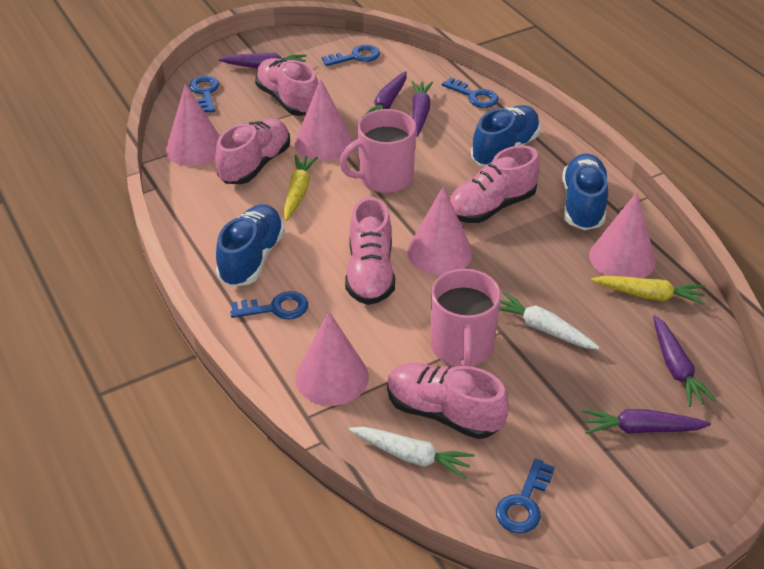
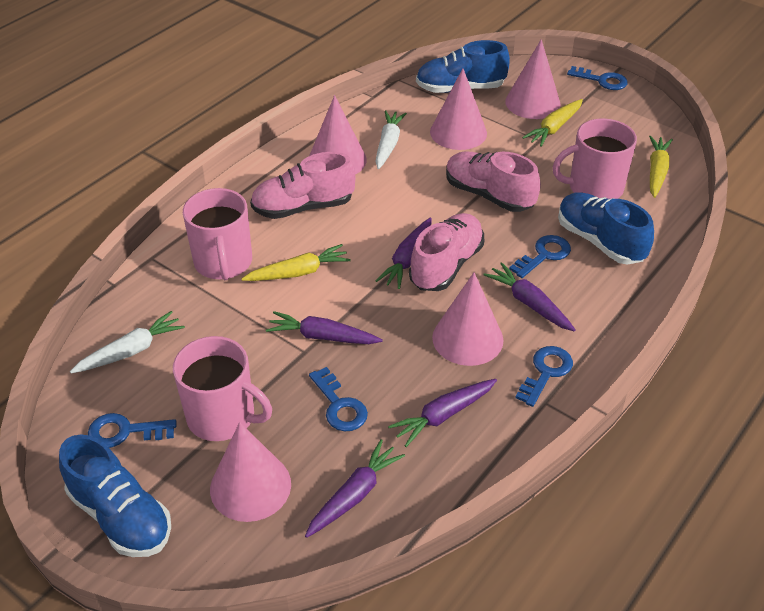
pink mug: 2 -> 3
pink shoe: 5 -> 3
yellow carrot: 2 -> 3

